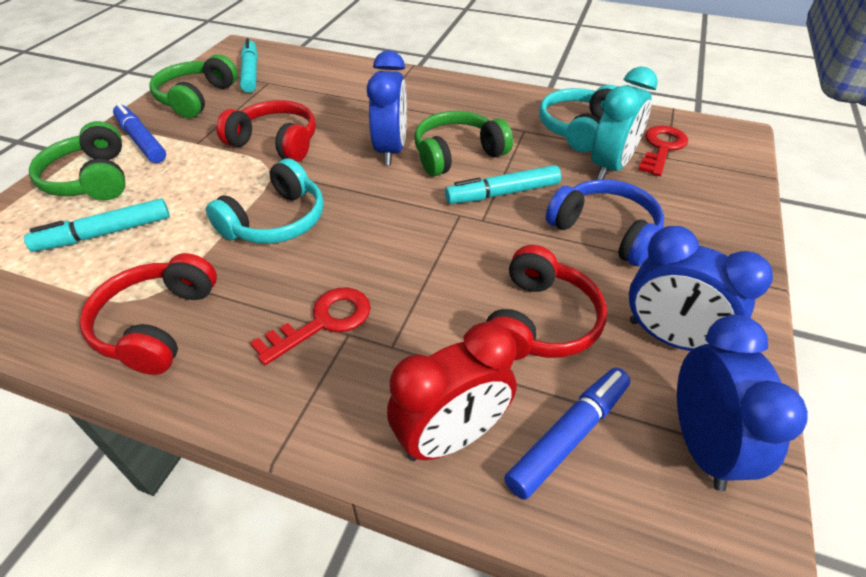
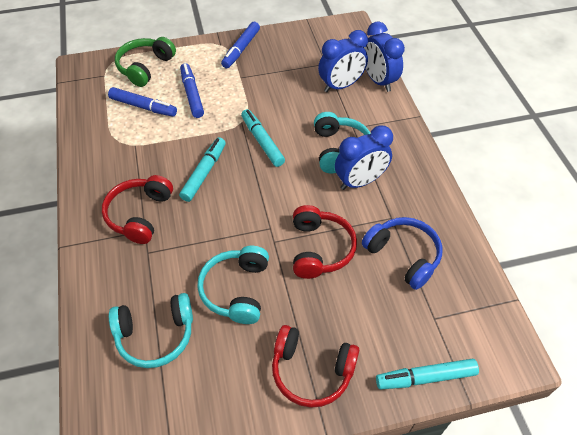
blue marker: 2 -> 3
green headphones: 3 -> 1
red clock: 1 -> 0
red key: 2 -> 0
turquoise clock: 1 -> 0
turquoise headphones: 2 -> 3

